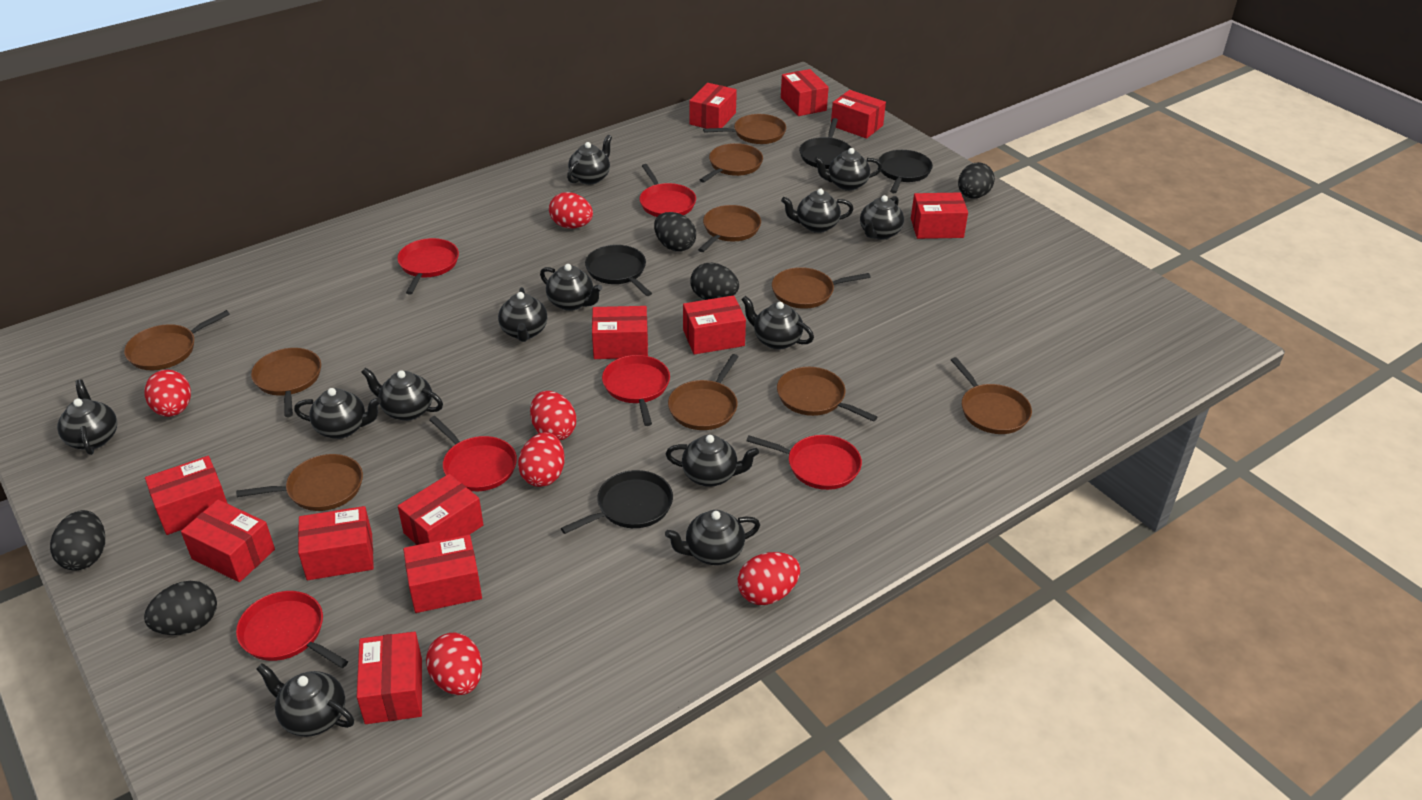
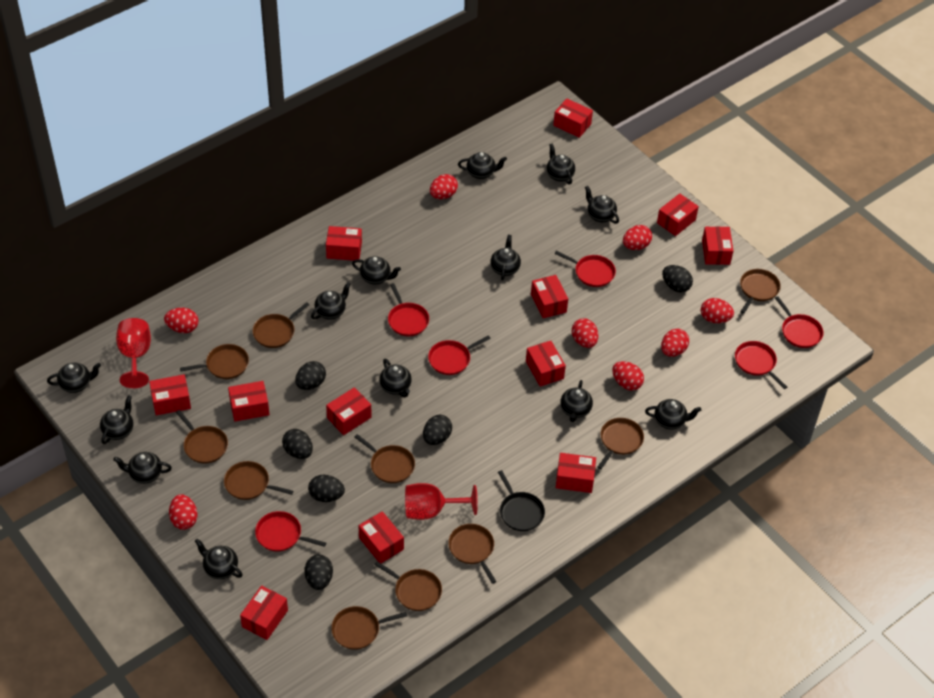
black egg: 5 -> 6
black pan: 4 -> 1
red egg: 6 -> 8
red goblet: 0 -> 2

